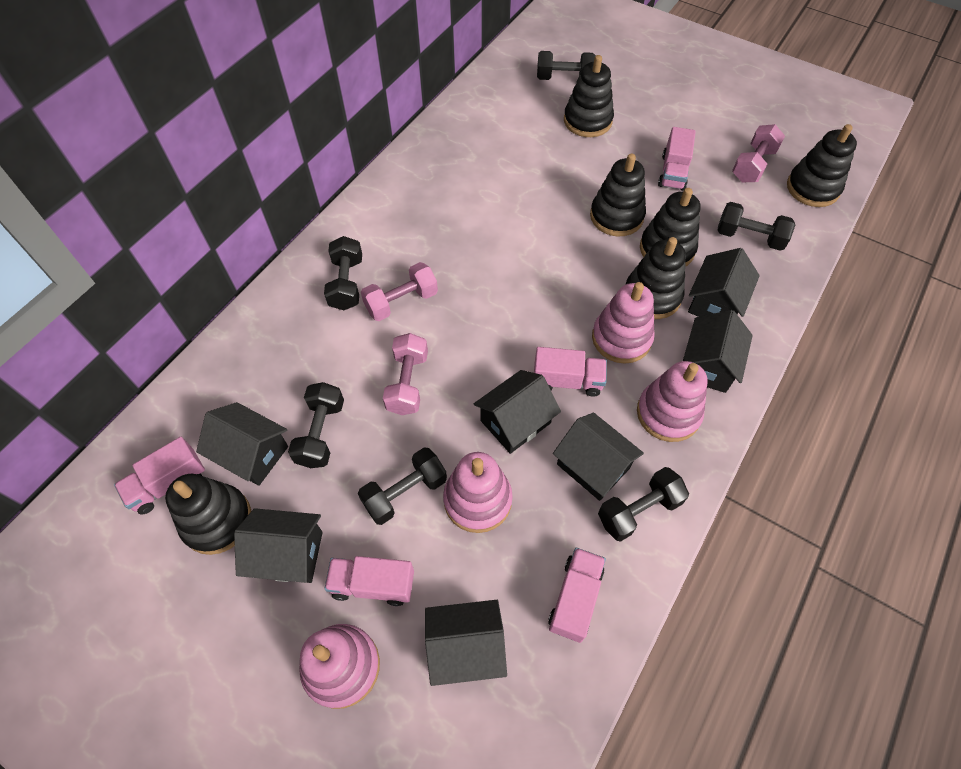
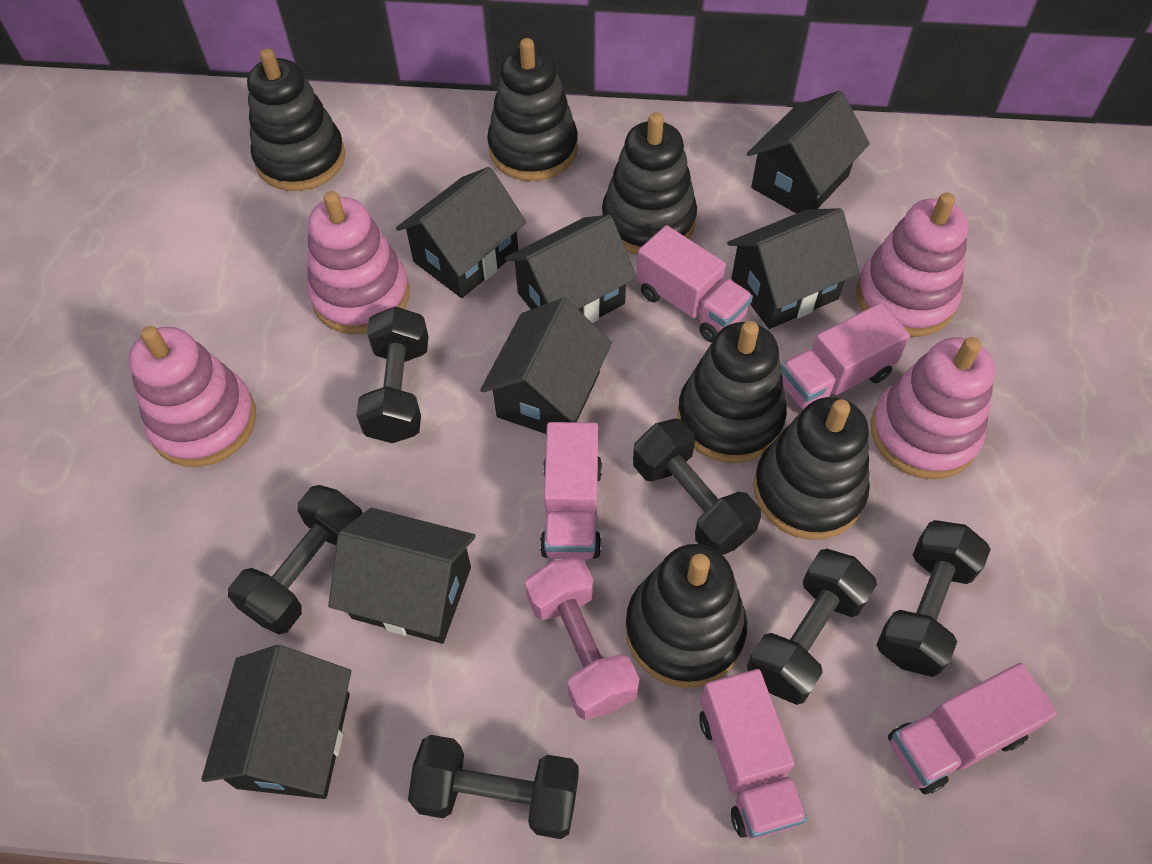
pink dumbbell: 3 -> 1

